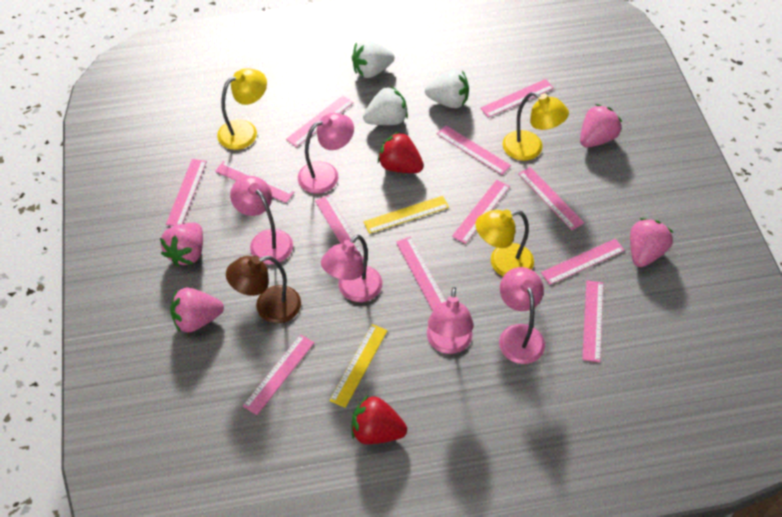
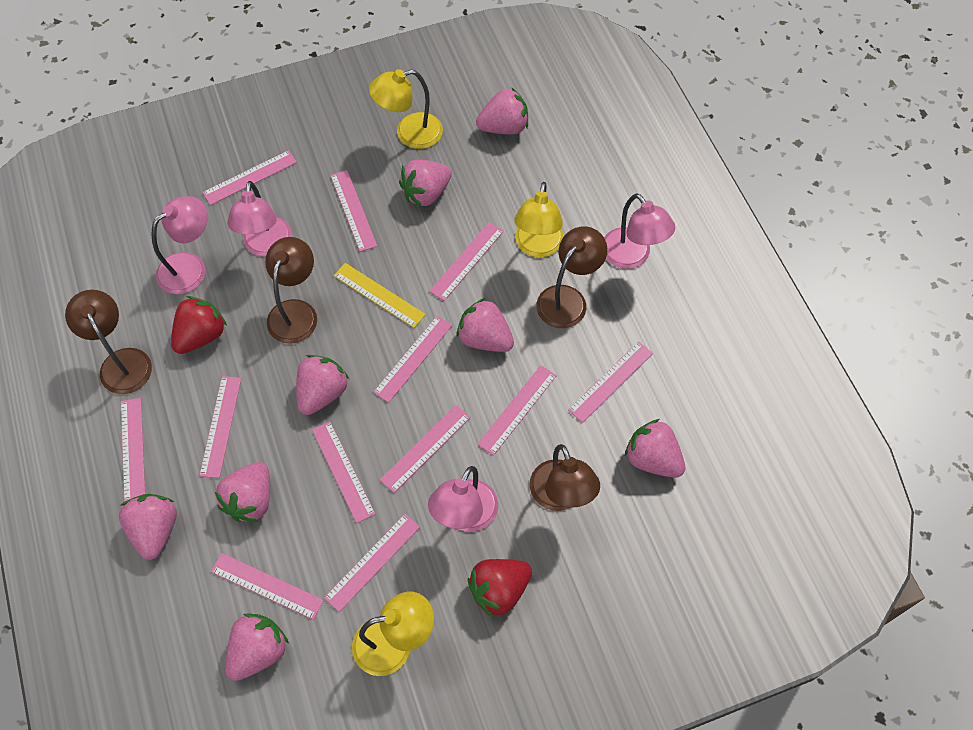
brown lamp: 1 -> 4
pink lamp: 5 -> 4
pink strawberry: 4 -> 8
white strawberry: 3 -> 0
yellow ruler: 2 -> 1

